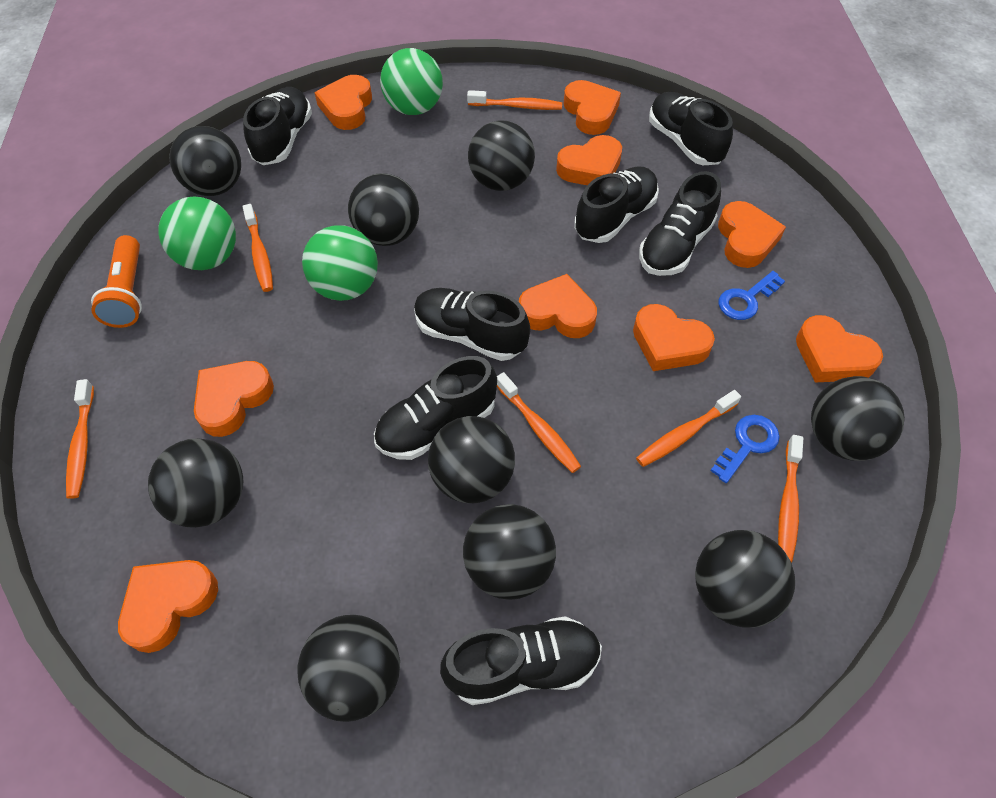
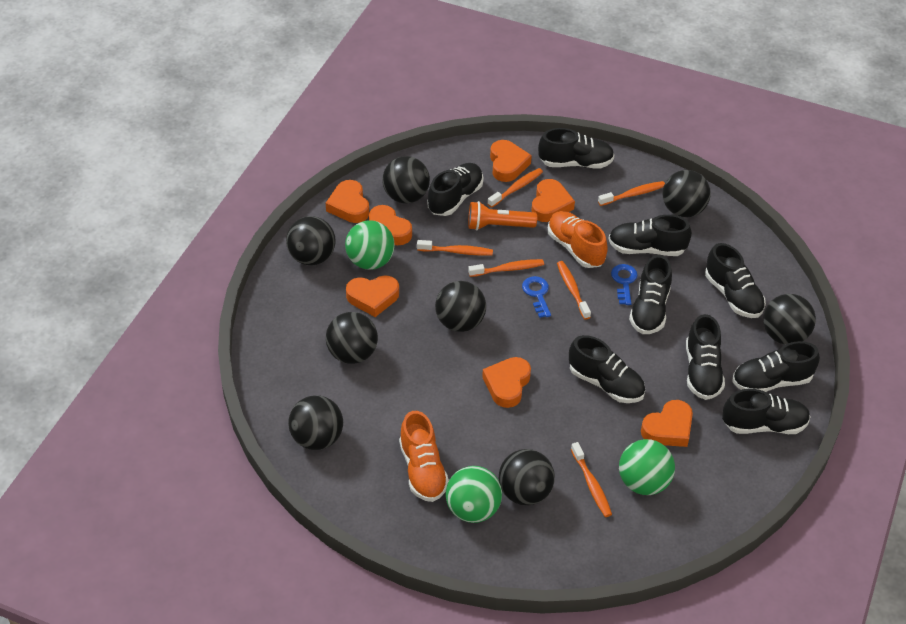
black ball: 9 -> 8
black shoe: 7 -> 9
orange heart: 9 -> 7
orange shoe: 0 -> 2

